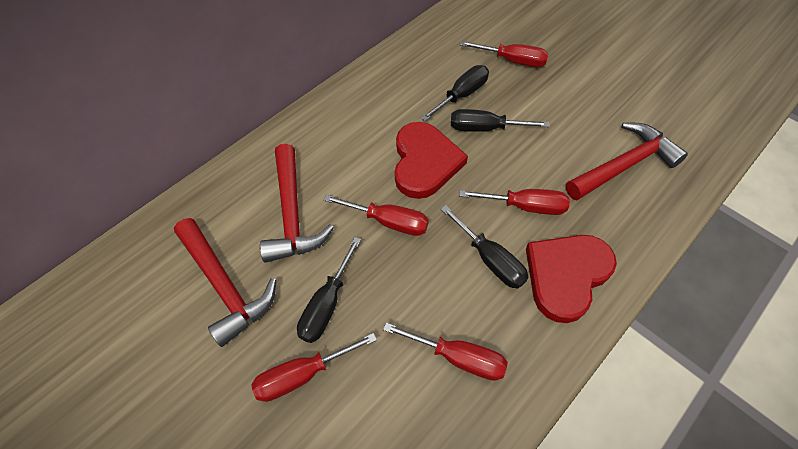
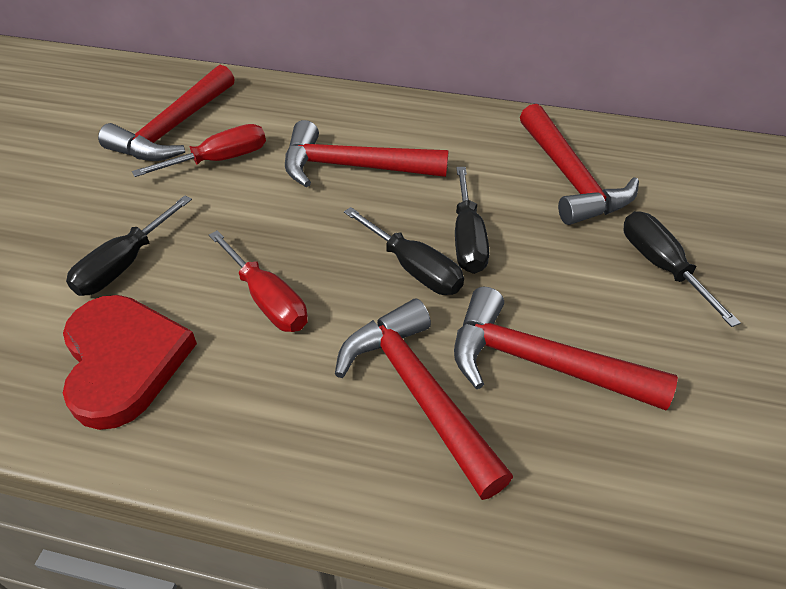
red hammer: 3 -> 5
red heart: 2 -> 1
red screwdriver: 5 -> 2

